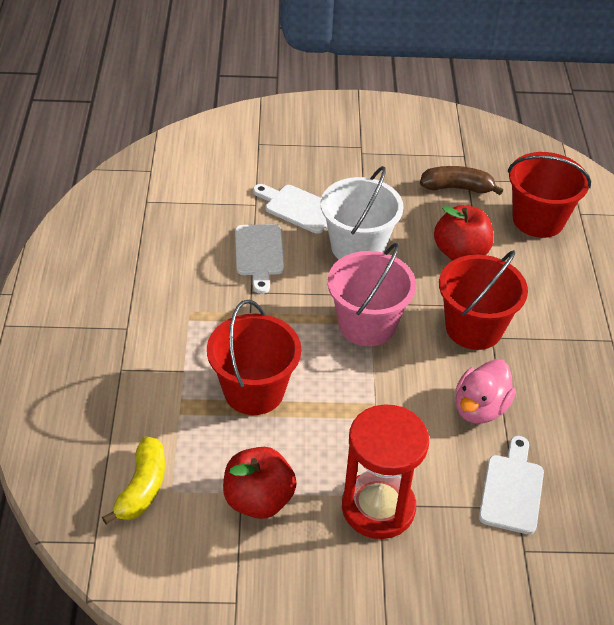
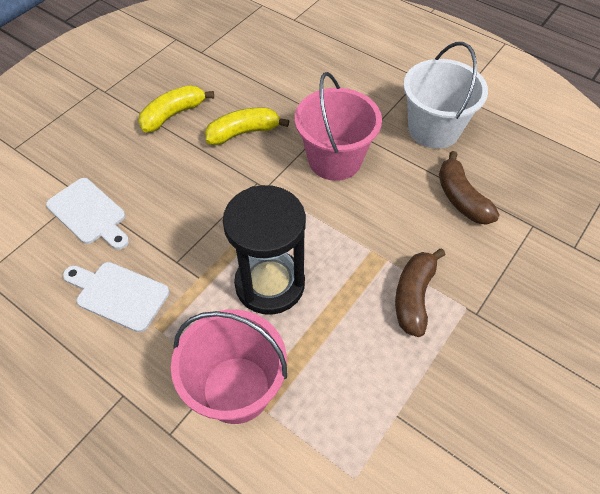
black hourglass: 0 -> 1
brown banana: 1 -> 2
pink bucket: 1 -> 2
pink duck: 1 -> 0
red apple: 2 -> 0
red bucket: 3 -> 0
red hourglass: 1 -> 0
white cutting board: 3 -> 2
yellow banana: 1 -> 2

